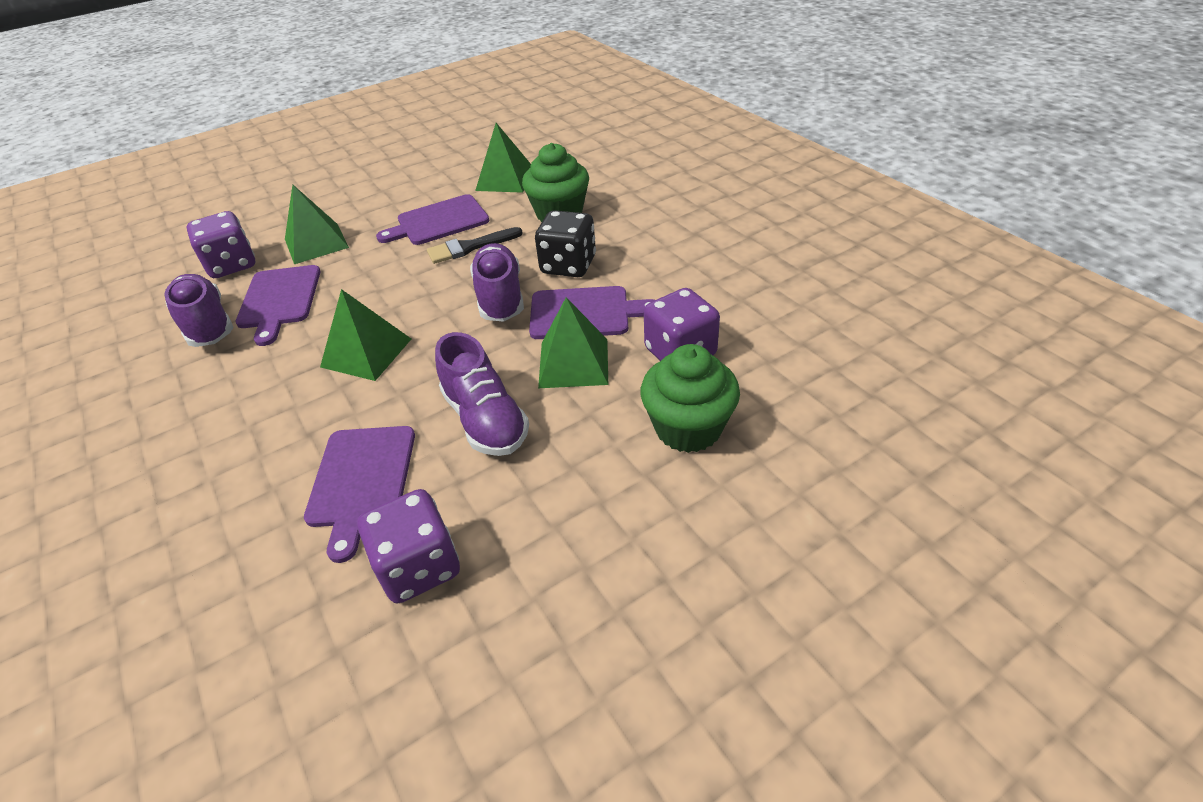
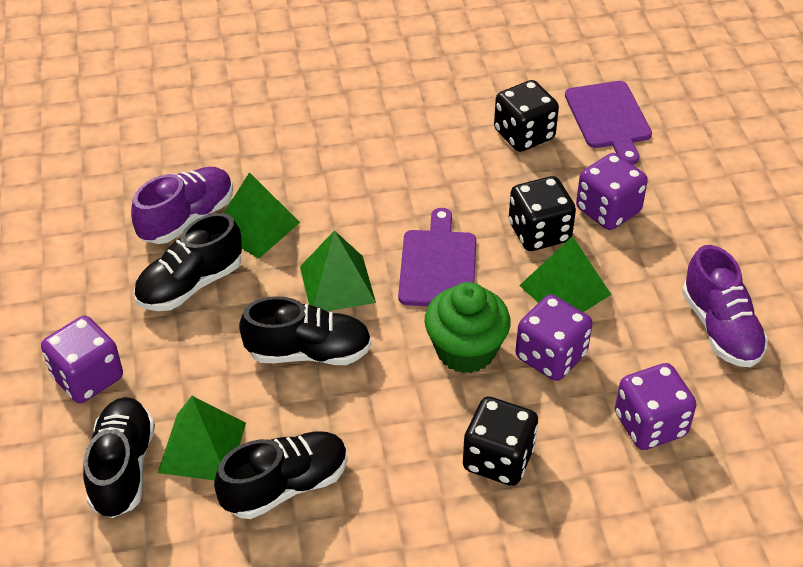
black brush: 1 -> 0
black dice: 1 -> 3
black shoe: 0 -> 4
green cupcake: 2 -> 1
purple cutting board: 4 -> 2
purple dice: 3 -> 4
purple shoe: 3 -> 2

